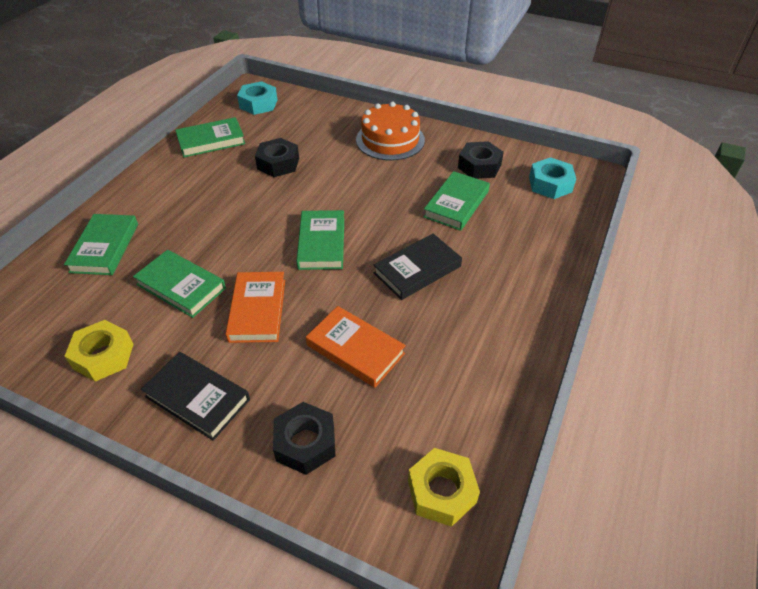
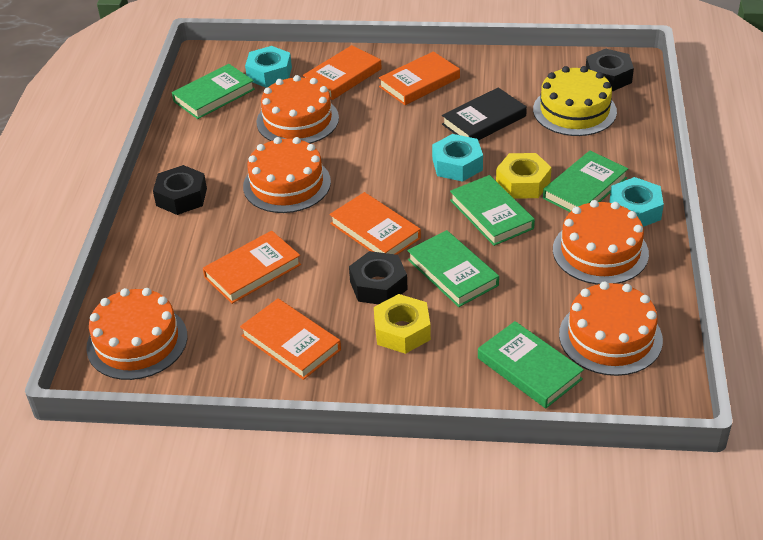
black book: 2 -> 1
orange book: 2 -> 5
orange cake: 1 -> 5
turquoise nut: 2 -> 3
yellow cake: 0 -> 1

